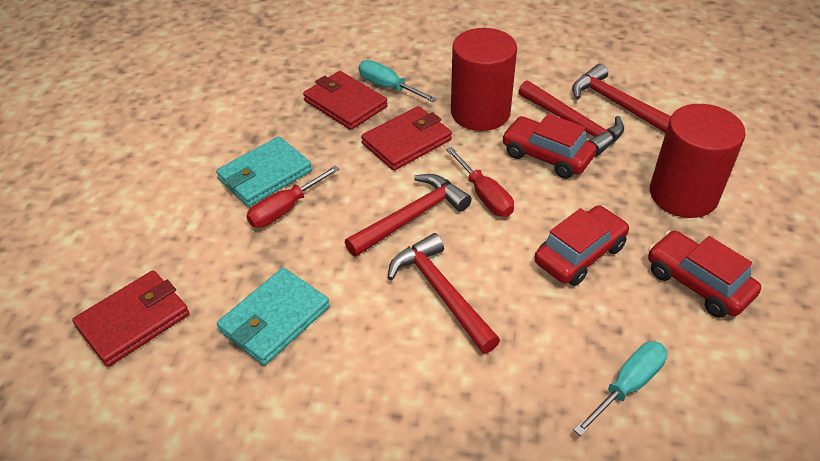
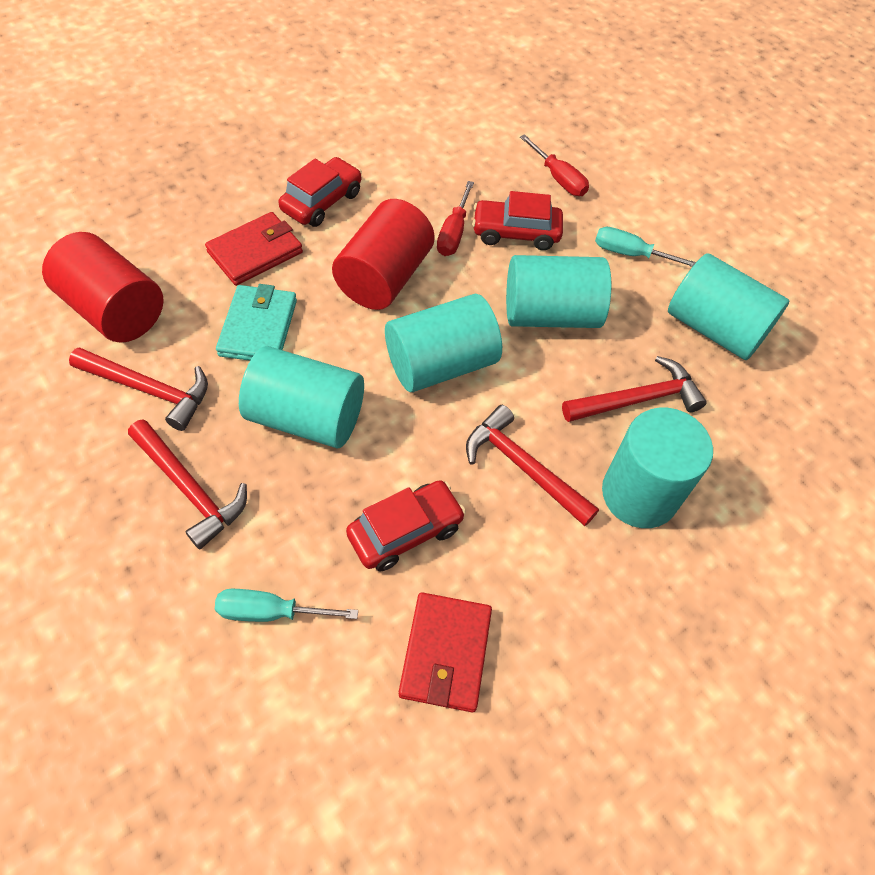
red wallet: 3 -> 2
turquoise cylinder: 0 -> 5
turquoise wallet: 2 -> 1

